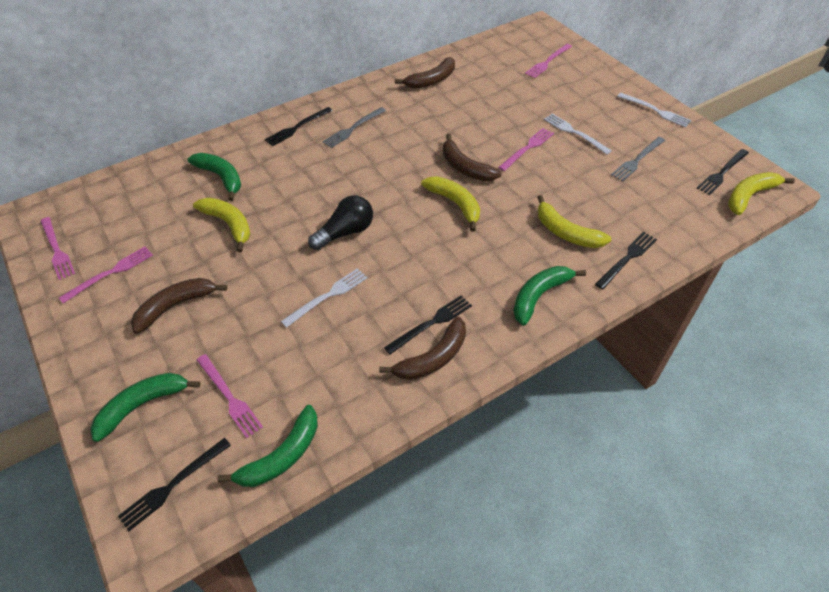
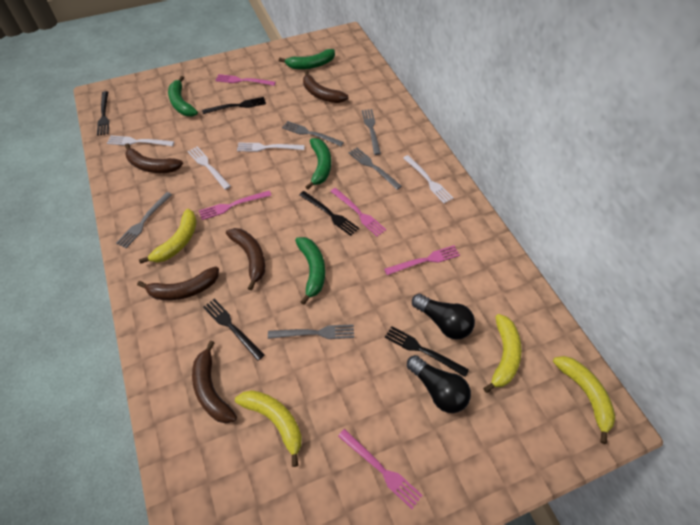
black light bulb: 1 -> 2
brown banana: 4 -> 5
grey fork: 2 -> 5
white fork: 3 -> 4

